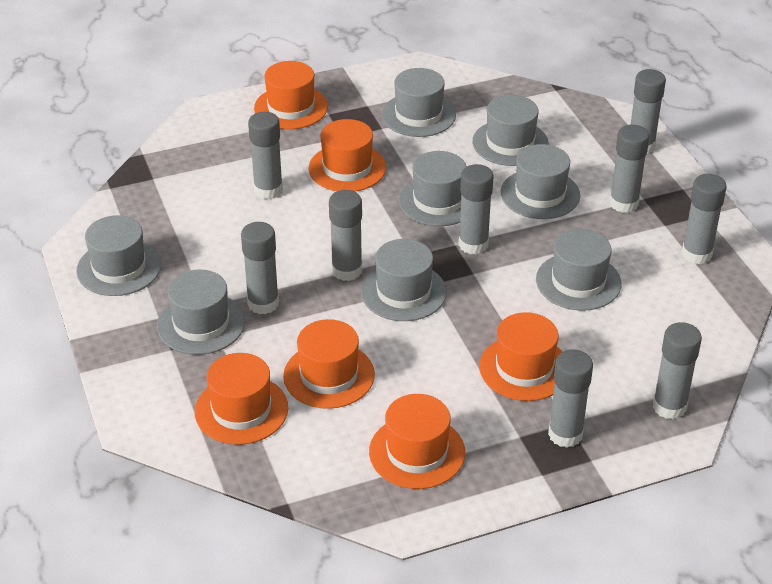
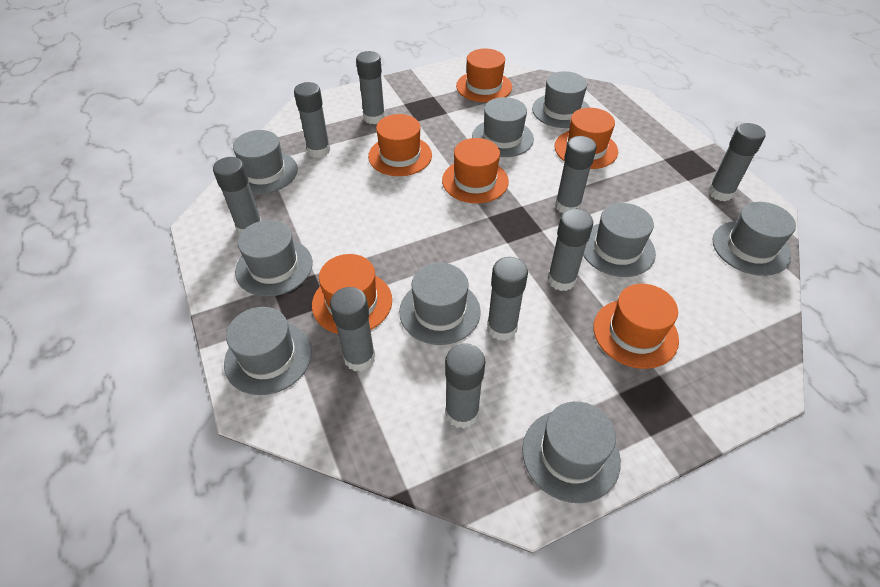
grey hat: 8 -> 9

